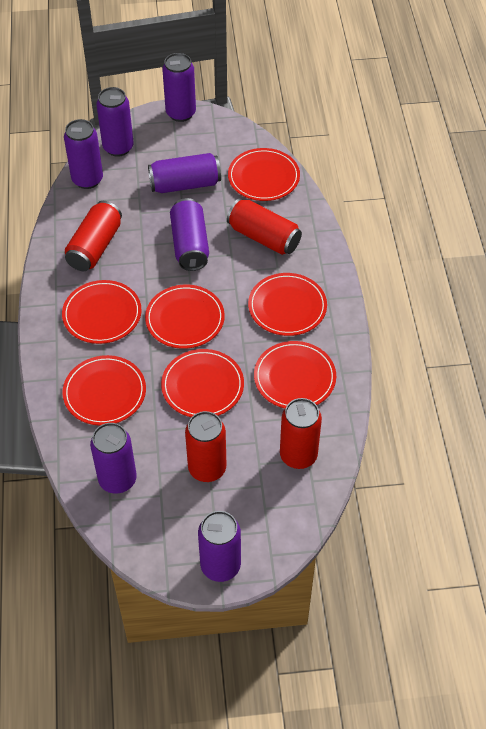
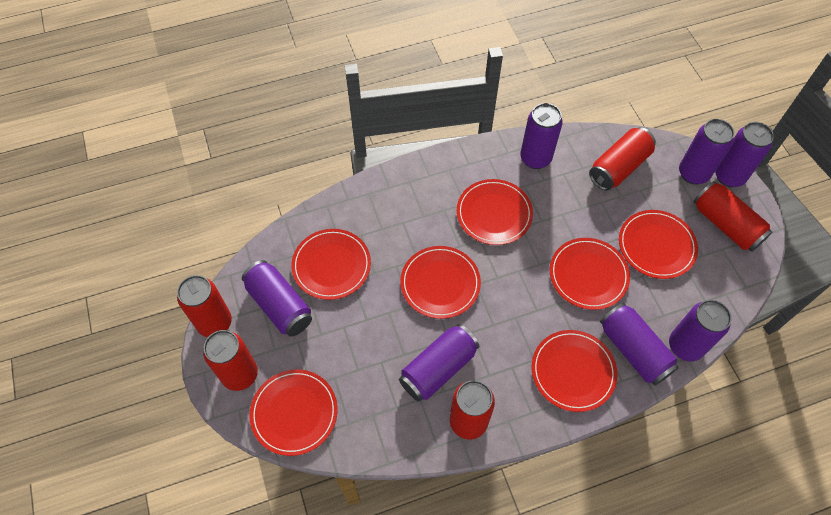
red can: 4 -> 5

